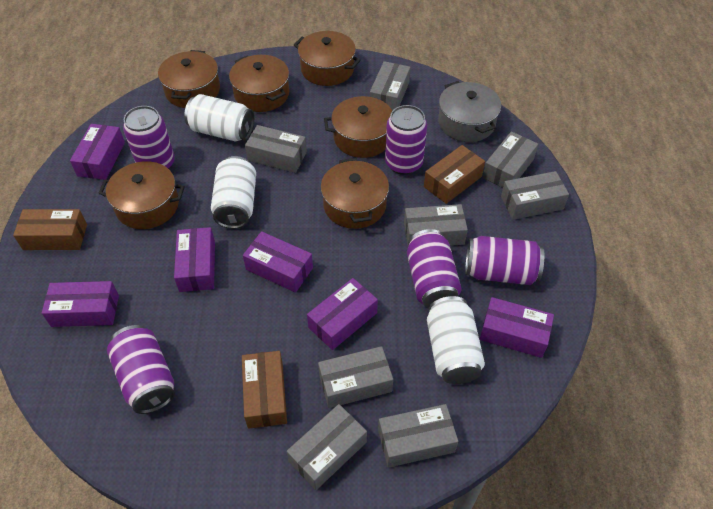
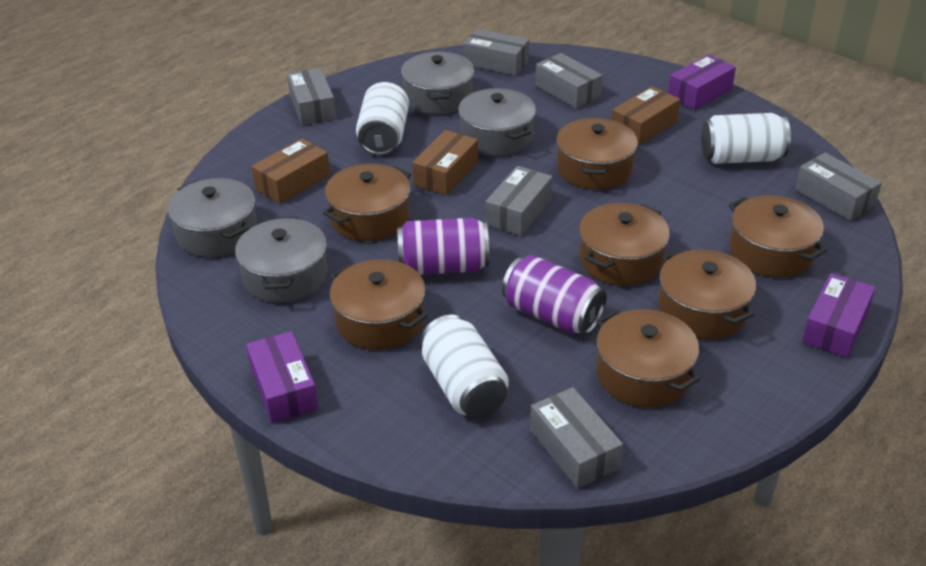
brown pot: 6 -> 7
grey box: 8 -> 6
grey pot: 1 -> 4
purple box: 6 -> 3
purple can: 5 -> 2

